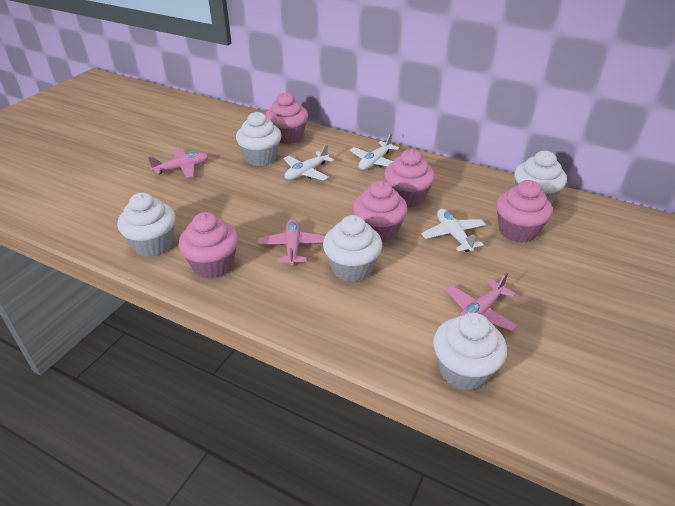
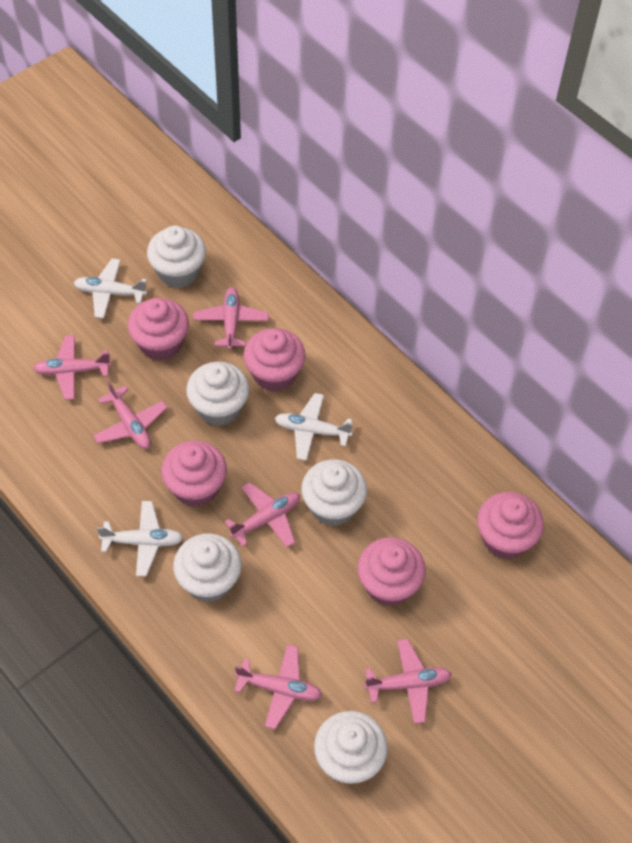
pink plane: 3 -> 6

